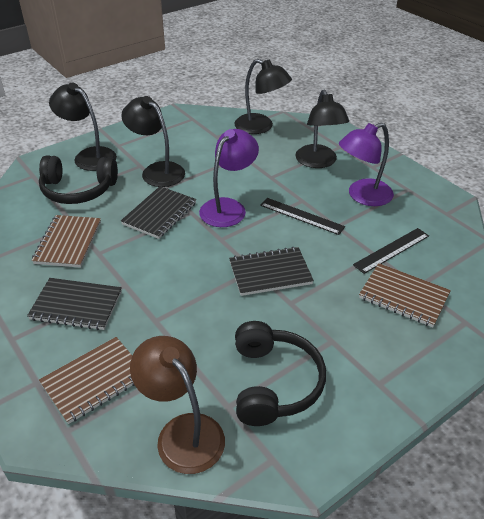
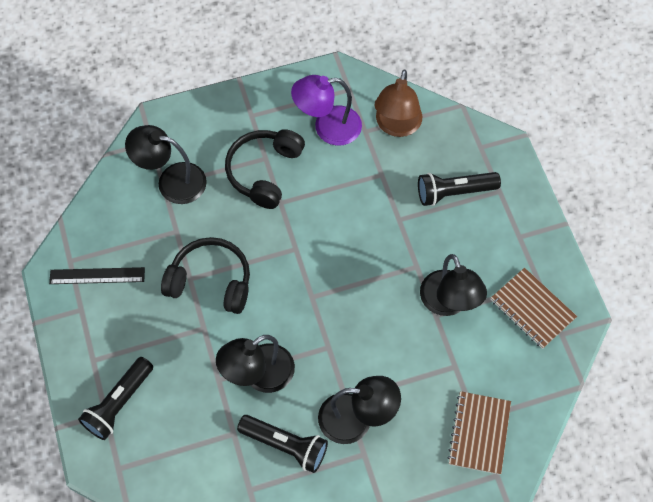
black flashlight: 0 -> 3
black notebook: 3 -> 0
black ruler: 2 -> 1
brown notebook: 3 -> 2
purple lamp: 2 -> 1

